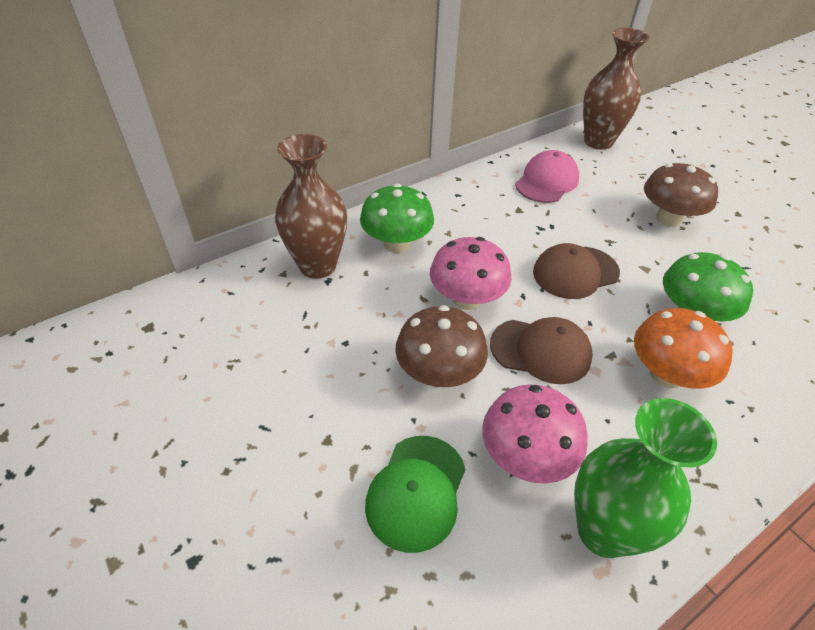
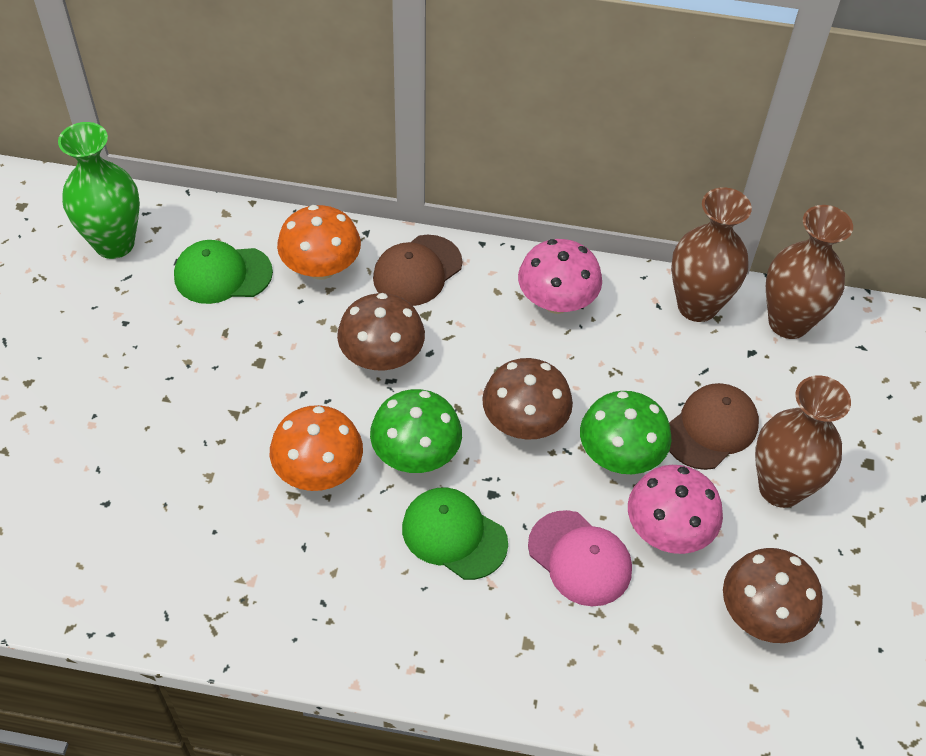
brown mushroom: 2 -> 3
brown vase: 2 -> 3
green cap: 1 -> 2
orange mushroom: 1 -> 2

